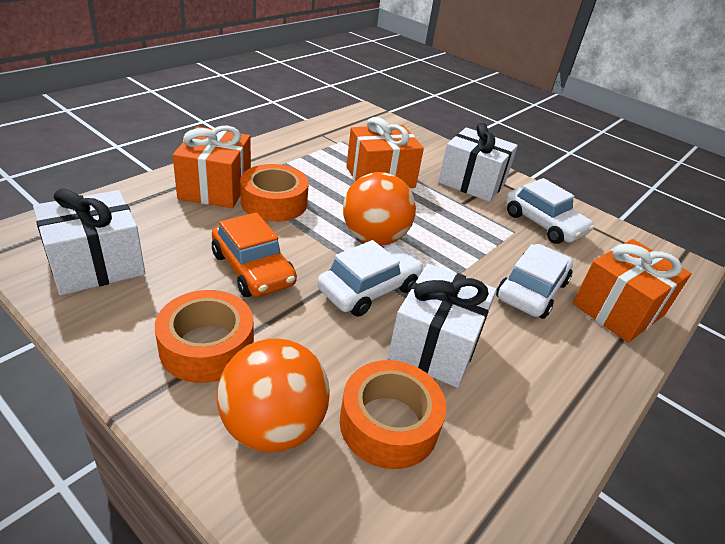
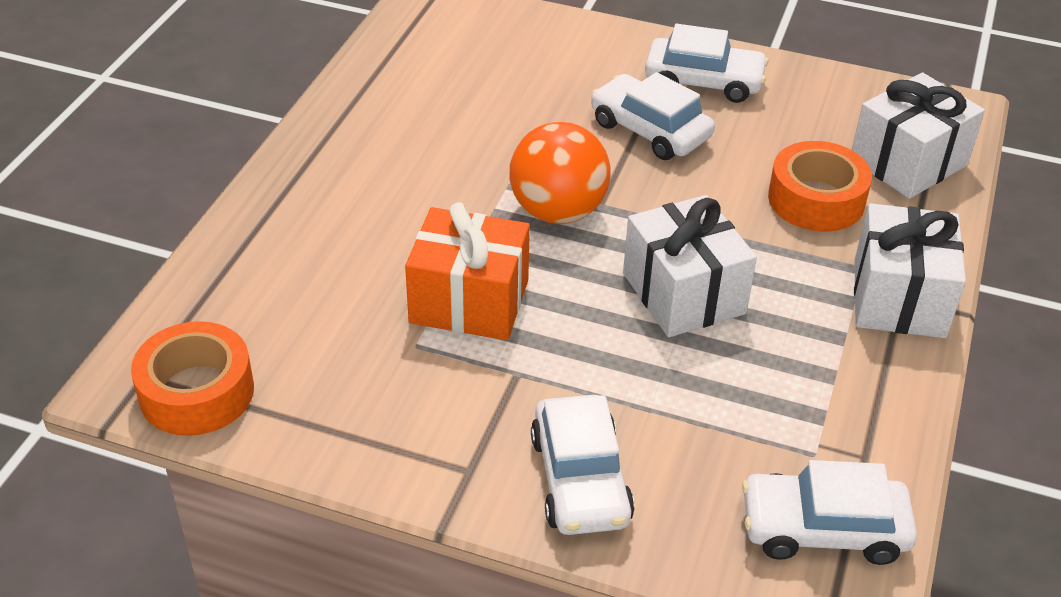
orange ball: 2 -> 1
orange car: 1 -> 0
orange gift: 3 -> 1
orange tape: 3 -> 2
white car: 3 -> 4

